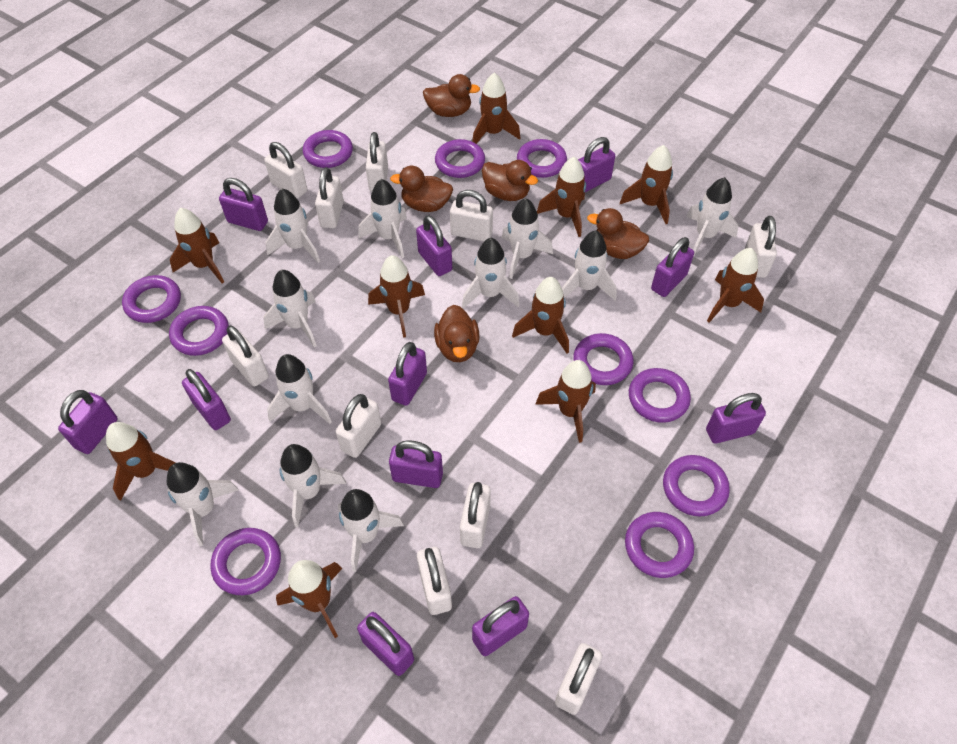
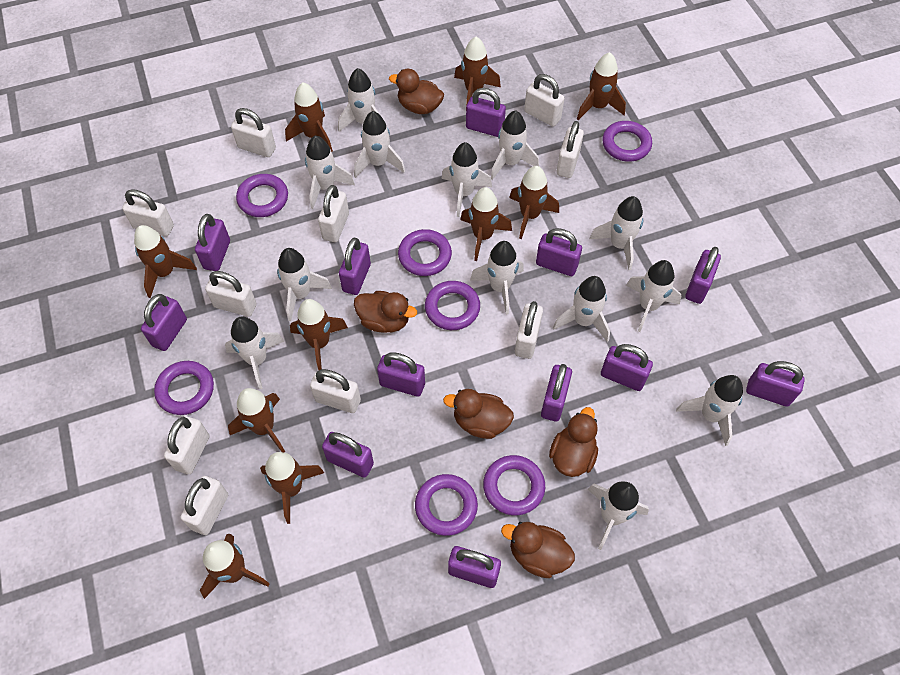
purple padlock: 11 -> 12
purple ring: 10 -> 7
white rocket: 11 -> 13

